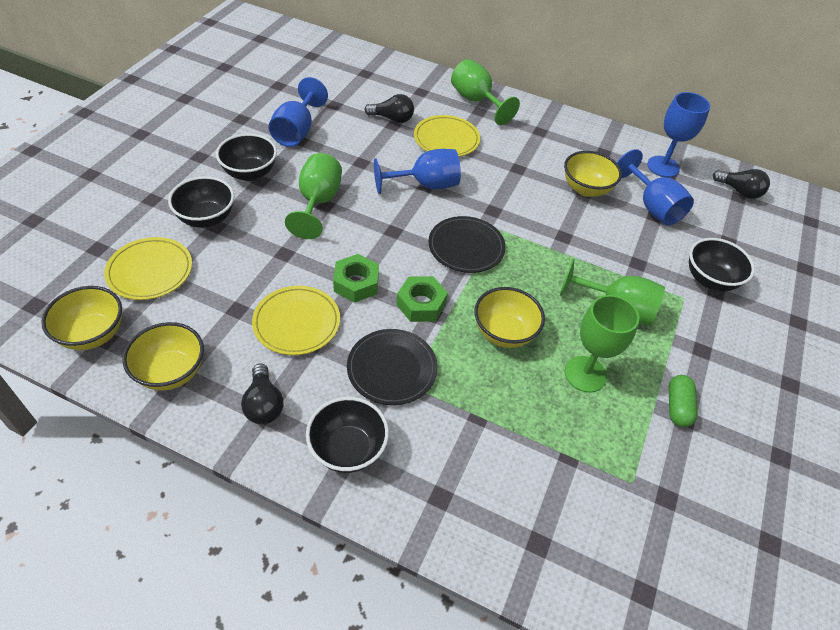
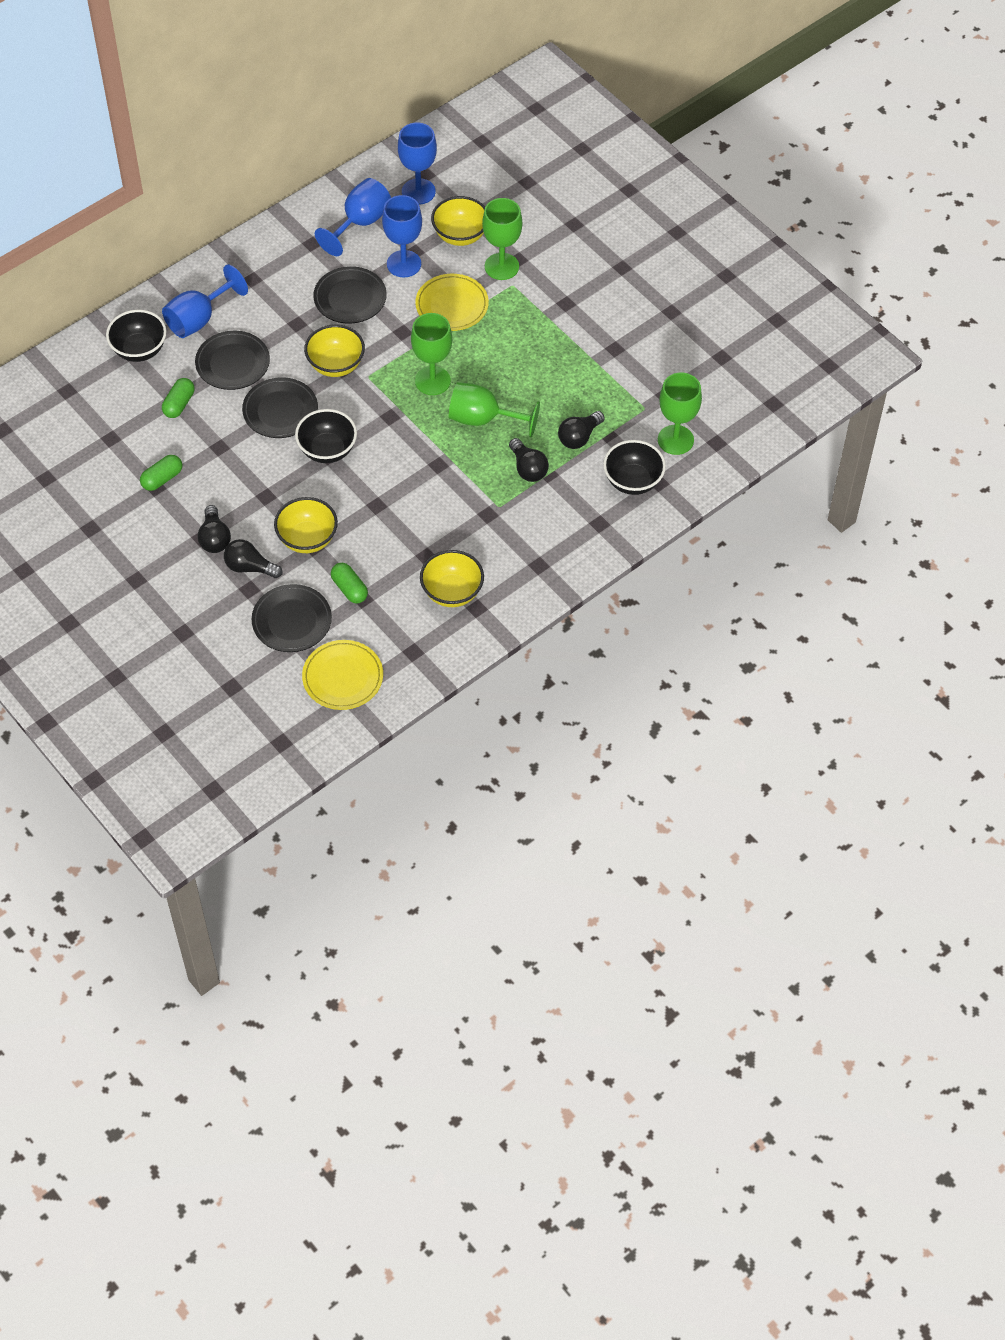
black bowl: 4 -> 3
black light bulb: 3 -> 4
black plate: 2 -> 4
green capsule: 1 -> 3
green nut: 2 -> 0
yellow plate: 3 -> 2

